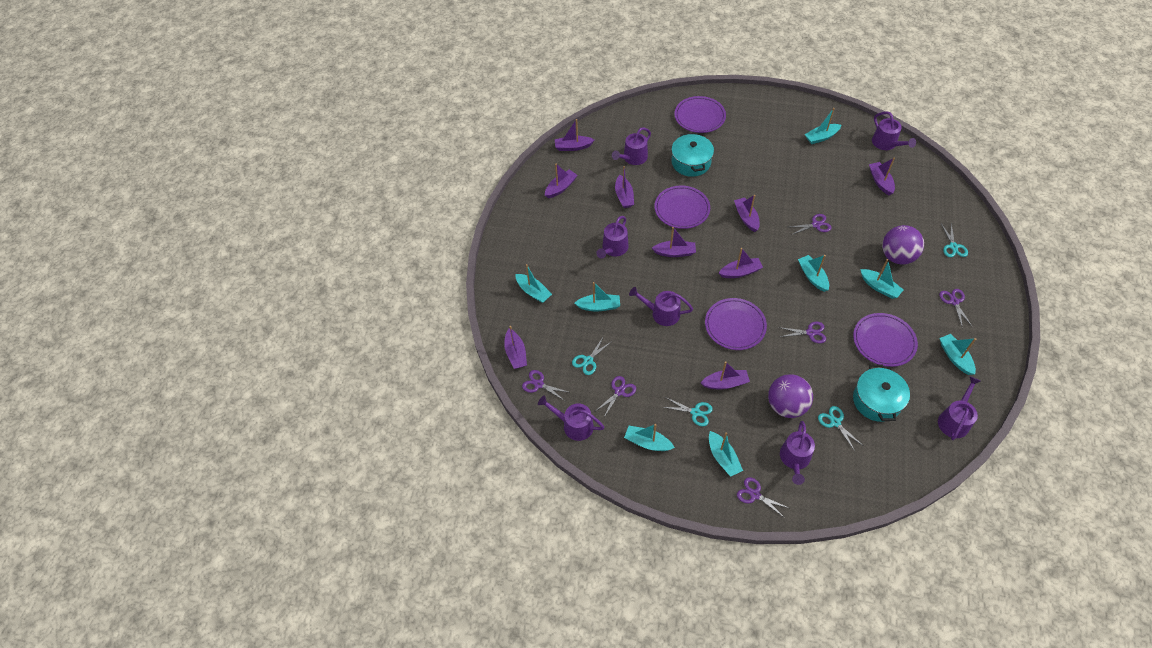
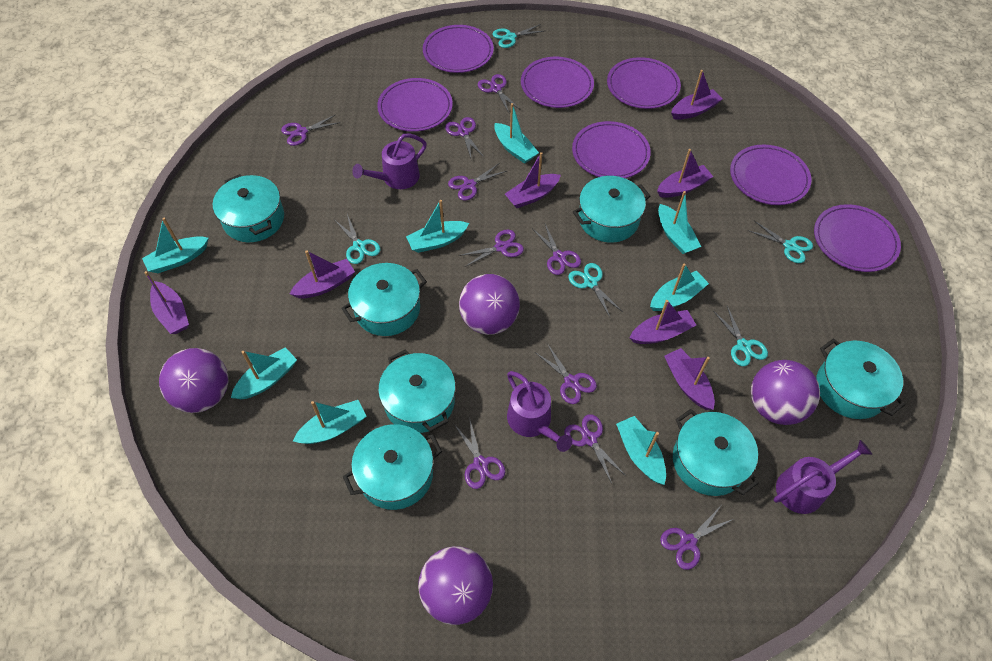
purple ball: 2 -> 4
purple boat: 9 -> 7
purple plate: 4 -> 7
purple scissors: 6 -> 10
purple watering can: 7 -> 3
turquoise pot: 2 -> 7
turquoise scissors: 4 -> 5

